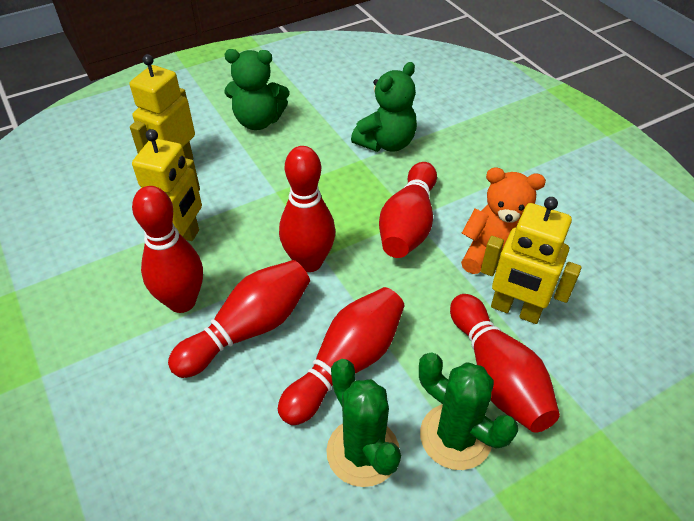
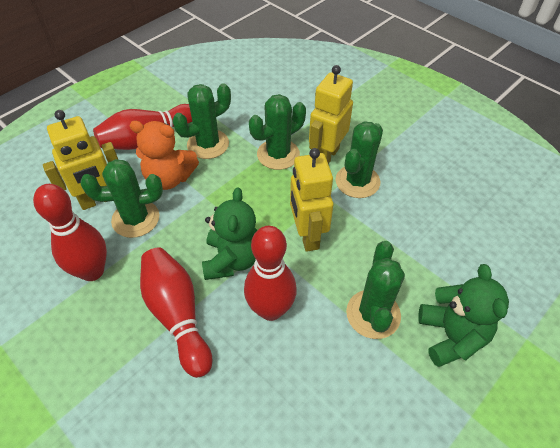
green cactus: 2 -> 5
red bowling pin: 6 -> 4

